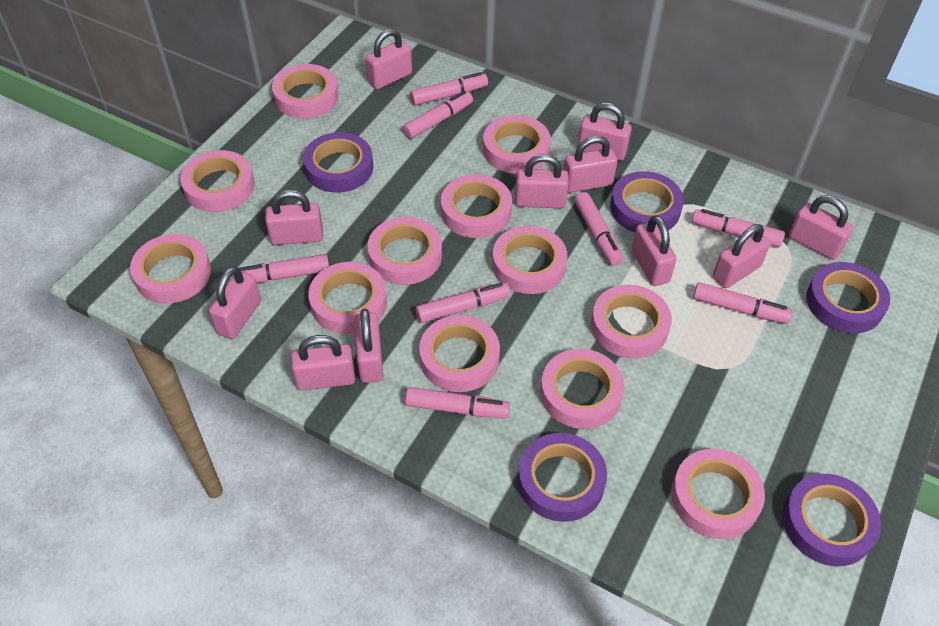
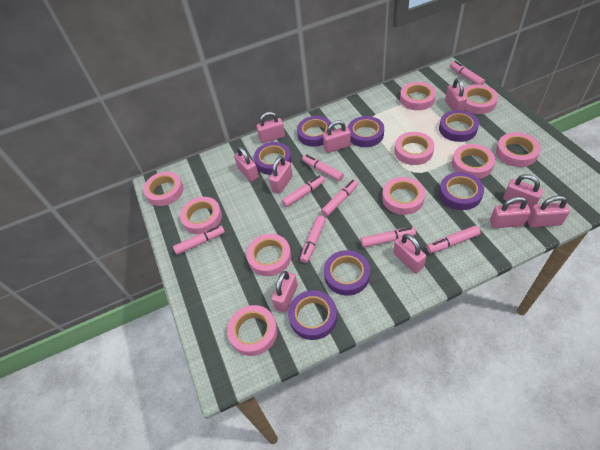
pink padlock: 11 -> 10
pink tape: 12 -> 10
purple tape: 5 -> 7

